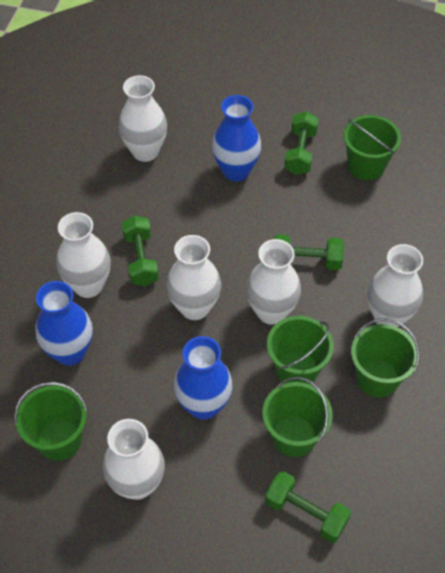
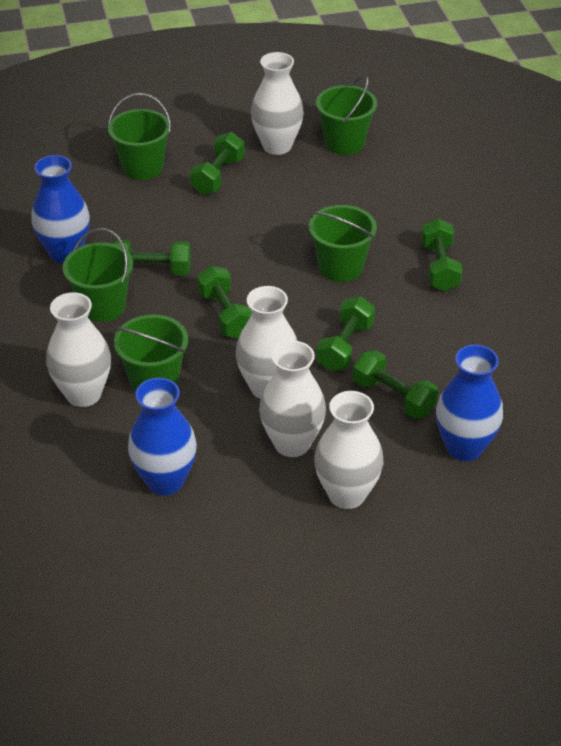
green dumbbell: 4 -> 6
white vase: 6 -> 5

